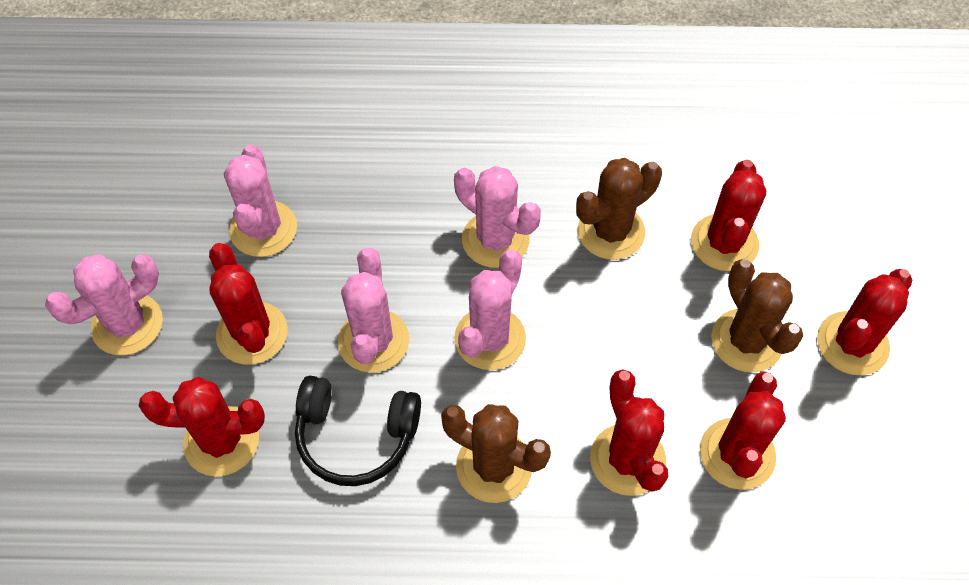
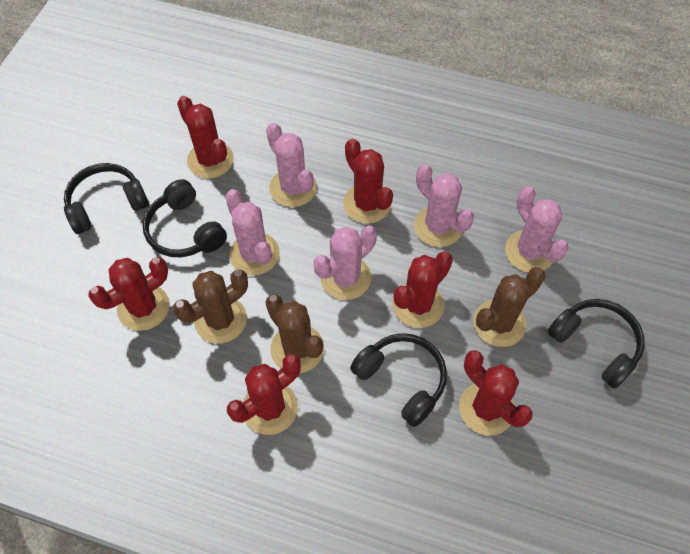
black headphones: 1 -> 4

